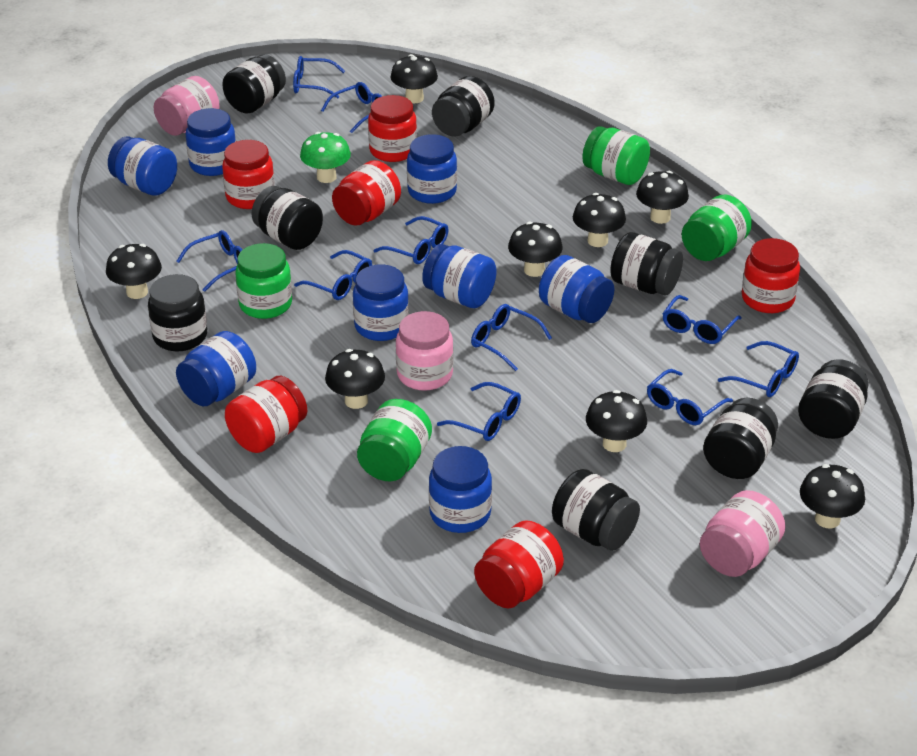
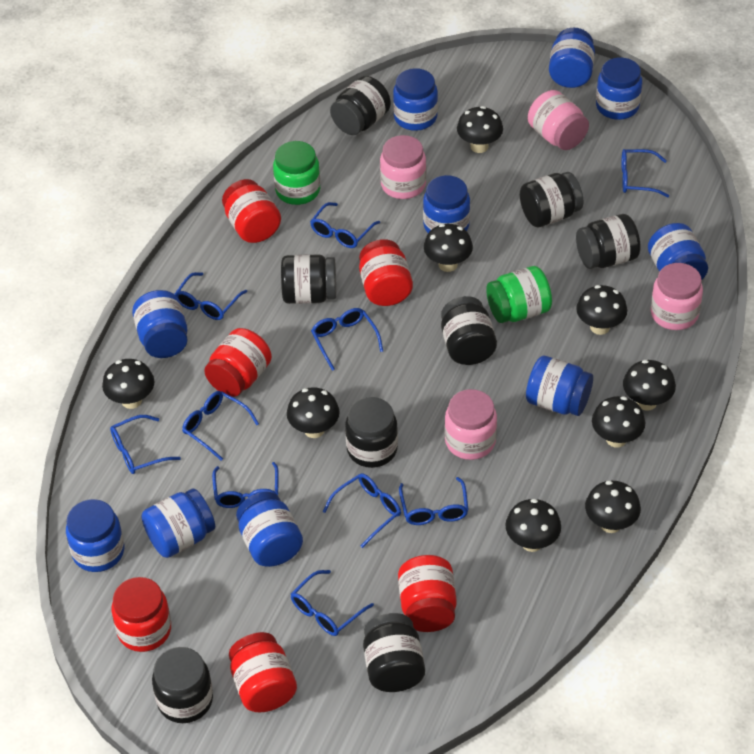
black mushroom: 8 -> 9
blue jar: 8 -> 10
green jar: 4 -> 2
green mushroom: 1 -> 0
pink jar: 3 -> 4

